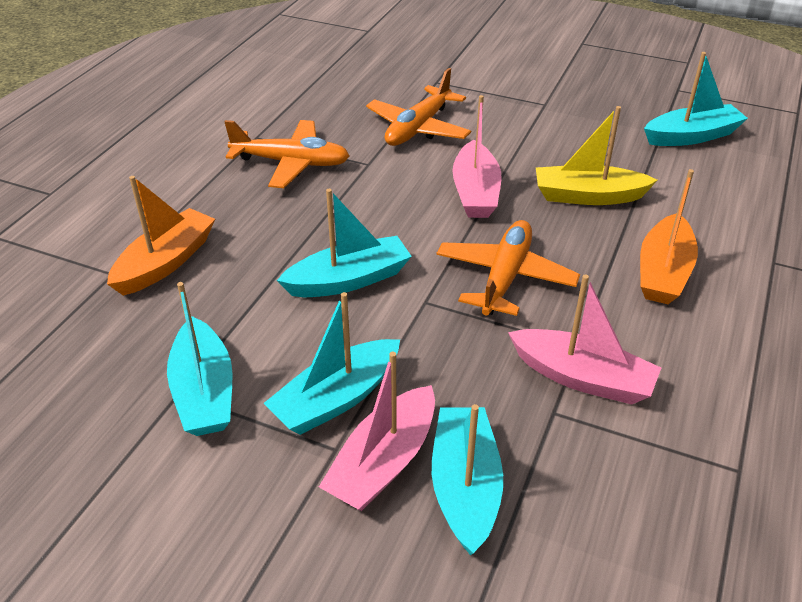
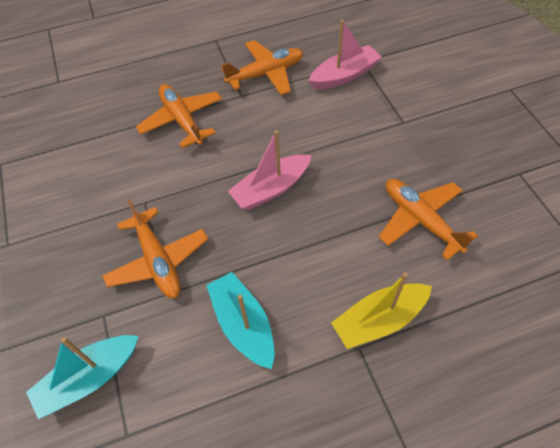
orange boat: 2 -> 0
orange plane: 3 -> 4
pink boat: 3 -> 2
turquoise boat: 5 -> 2

